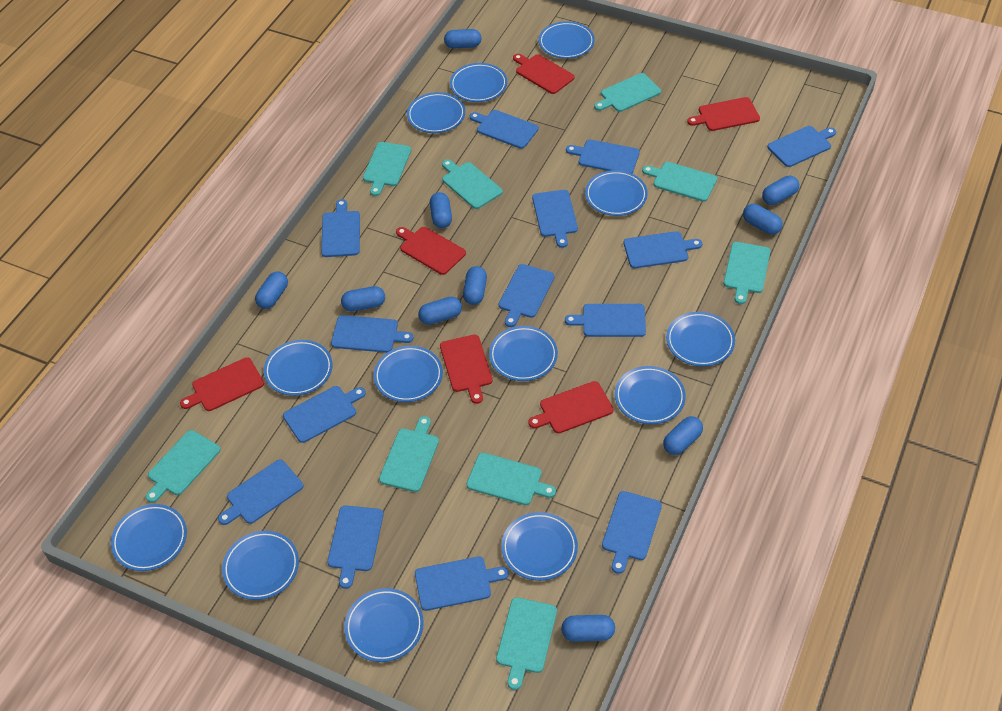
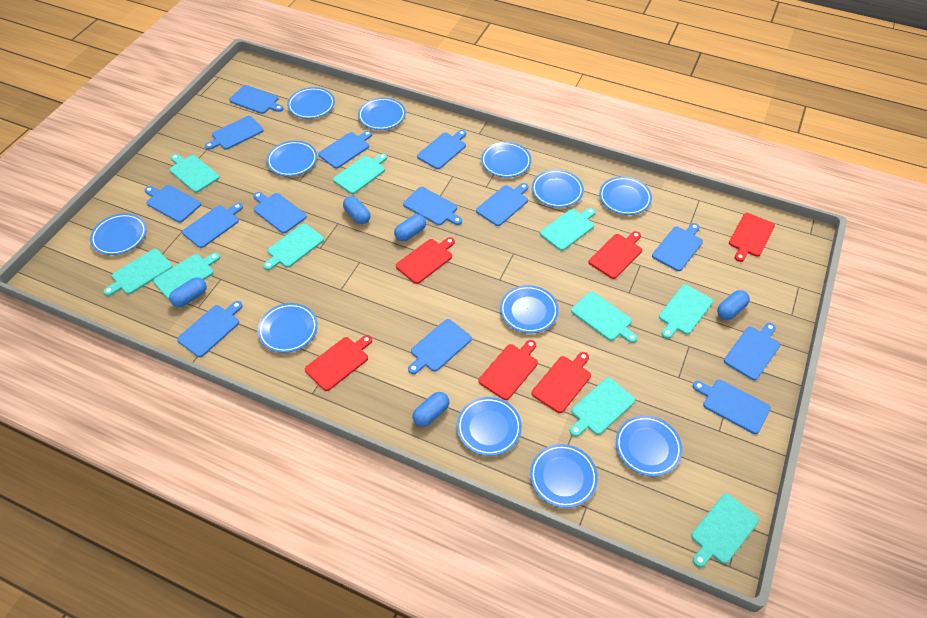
blue capsule: 10 -> 5
blue plate: 13 -> 12
turquoise cutting board: 9 -> 10

